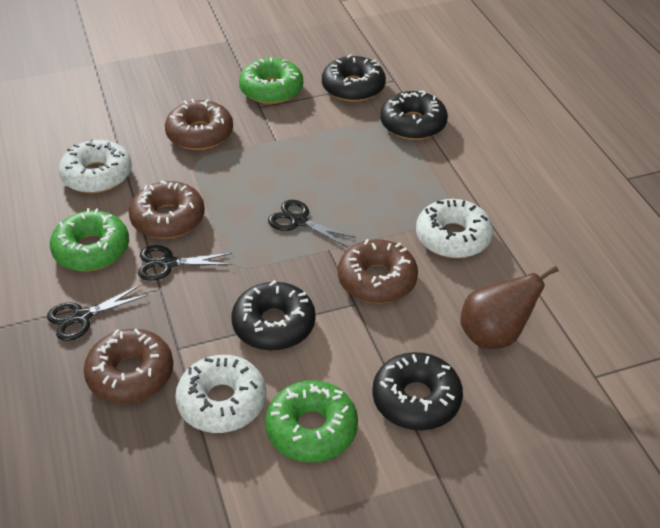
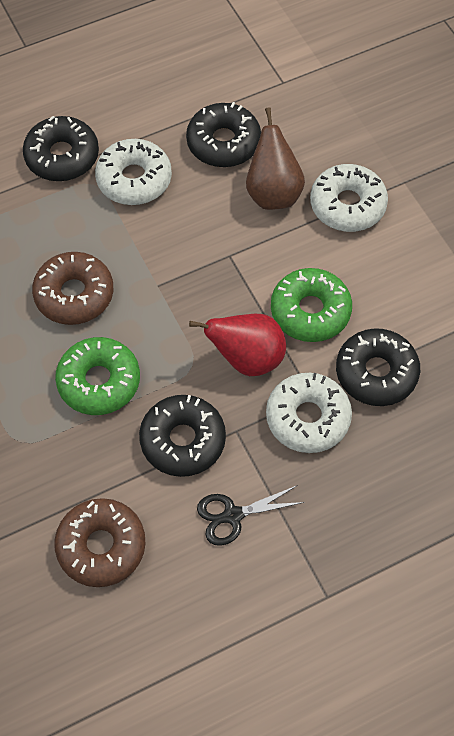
black scissors: 3 -> 1
brown donut: 4 -> 2
green donut: 3 -> 2
red pear: 0 -> 1

